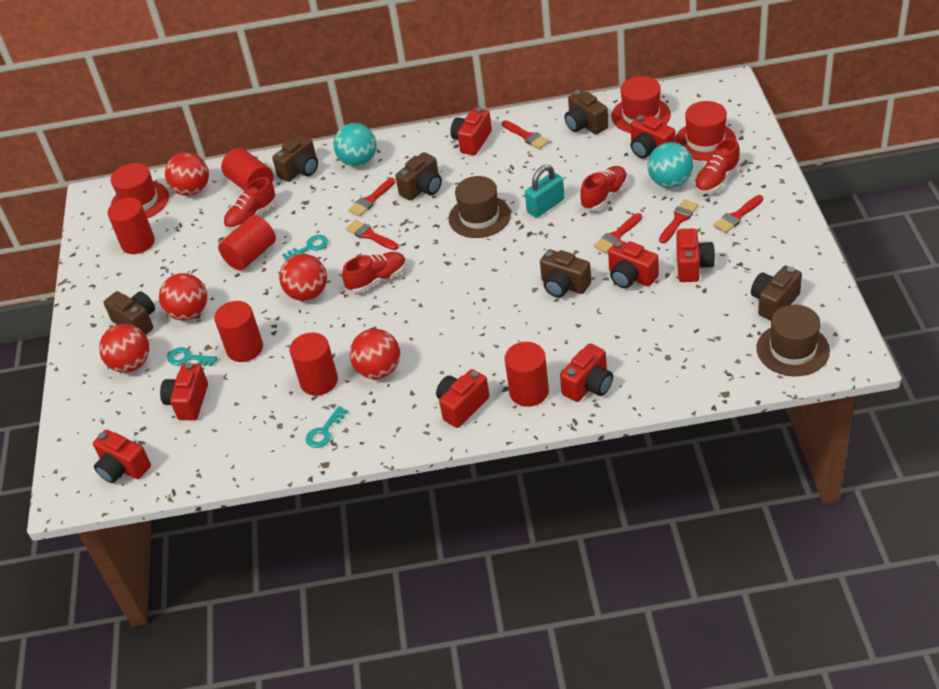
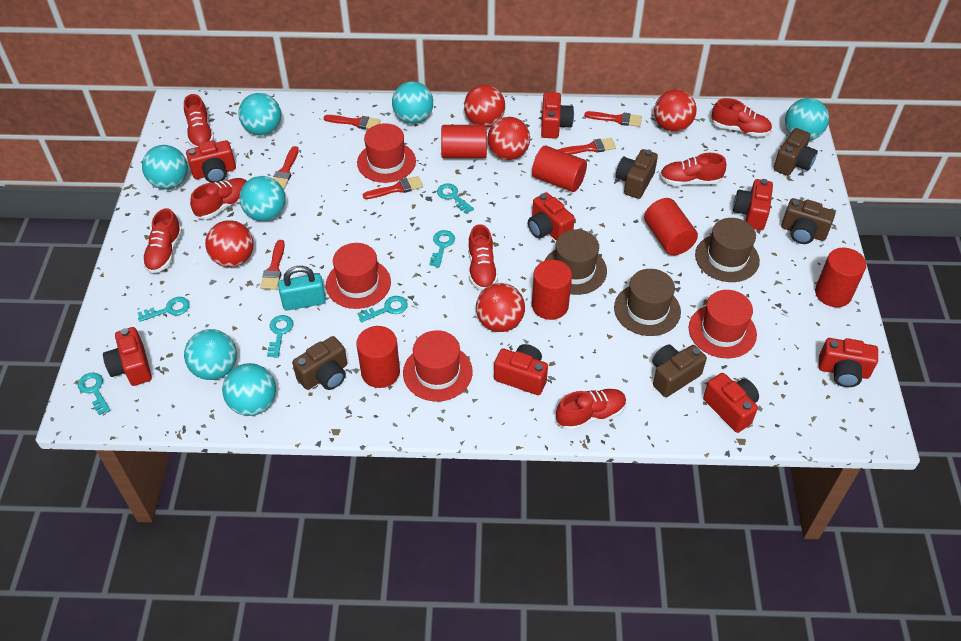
brown camera: 6 -> 5
brown hat: 2 -> 3
red hat: 3 -> 4
red shoe: 4 -> 7
turquoise ball: 2 -> 7
turquoise key: 3 -> 6

